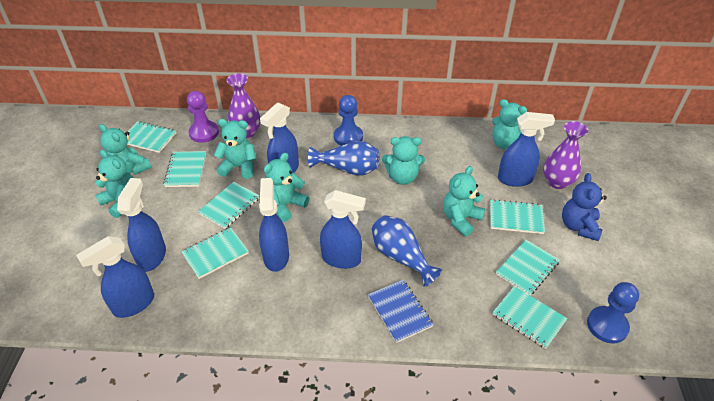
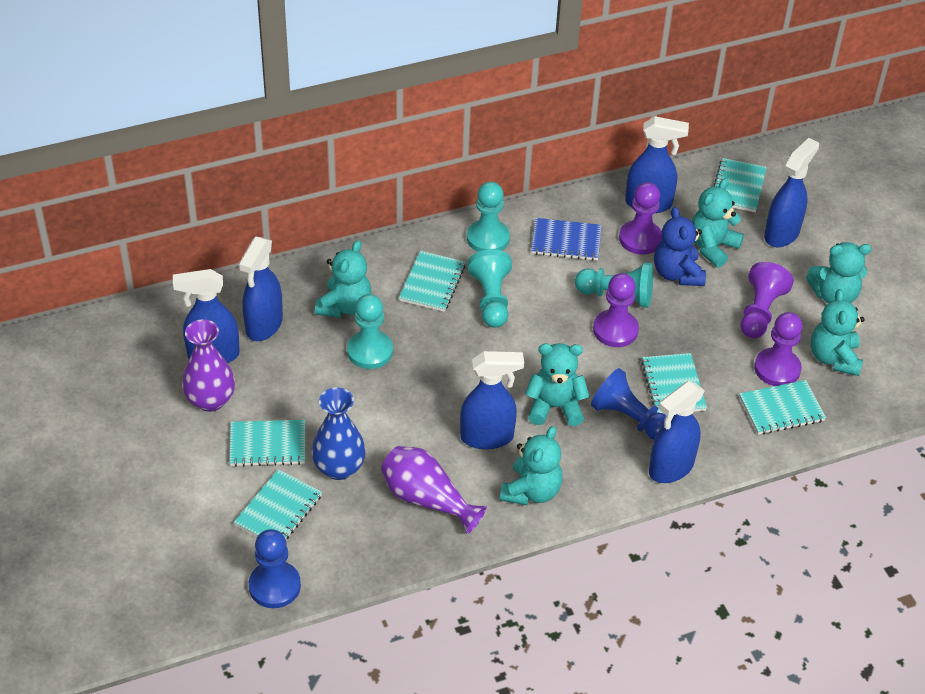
blue vase: 2 -> 1
purple pawn: 1 -> 4
turquoise notebook: 7 -> 6
turquoise pawn: 0 -> 4
turquoise teddy bear: 7 -> 6

